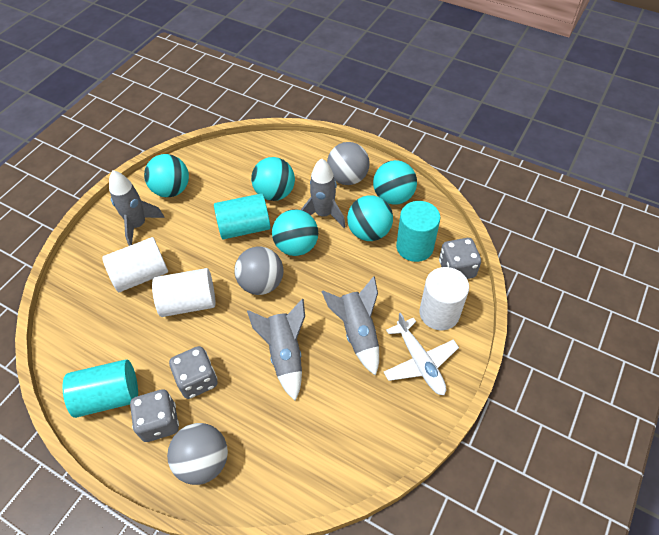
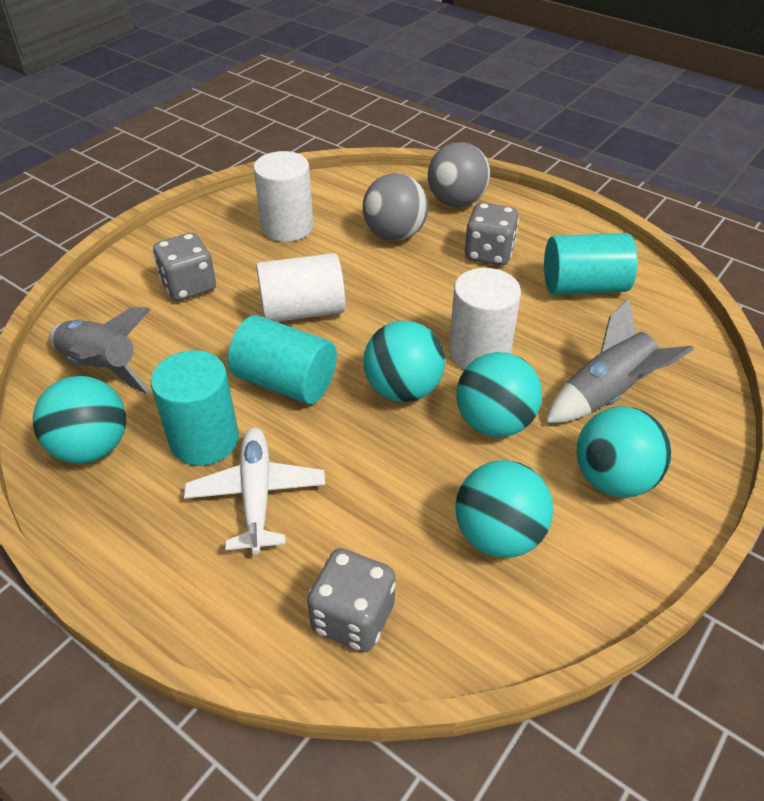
grey ball: 3 -> 2
grey rocket: 4 -> 2

